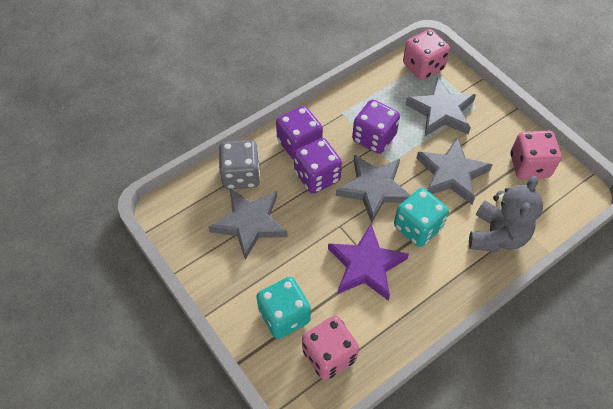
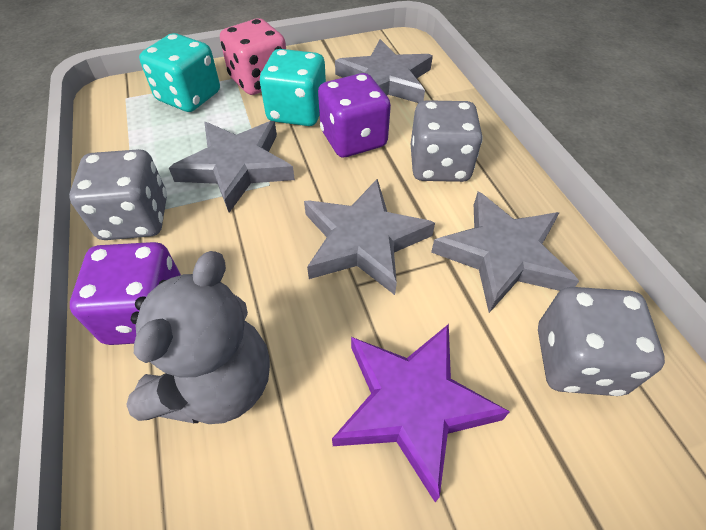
grey dice: 1 -> 3
pink dice: 3 -> 1
purple dice: 3 -> 2

